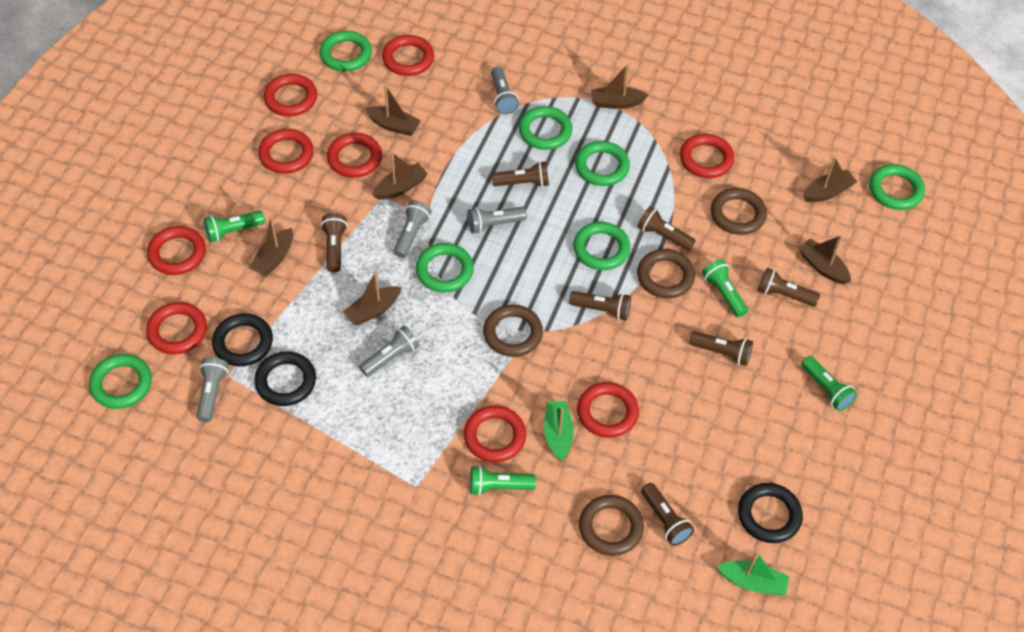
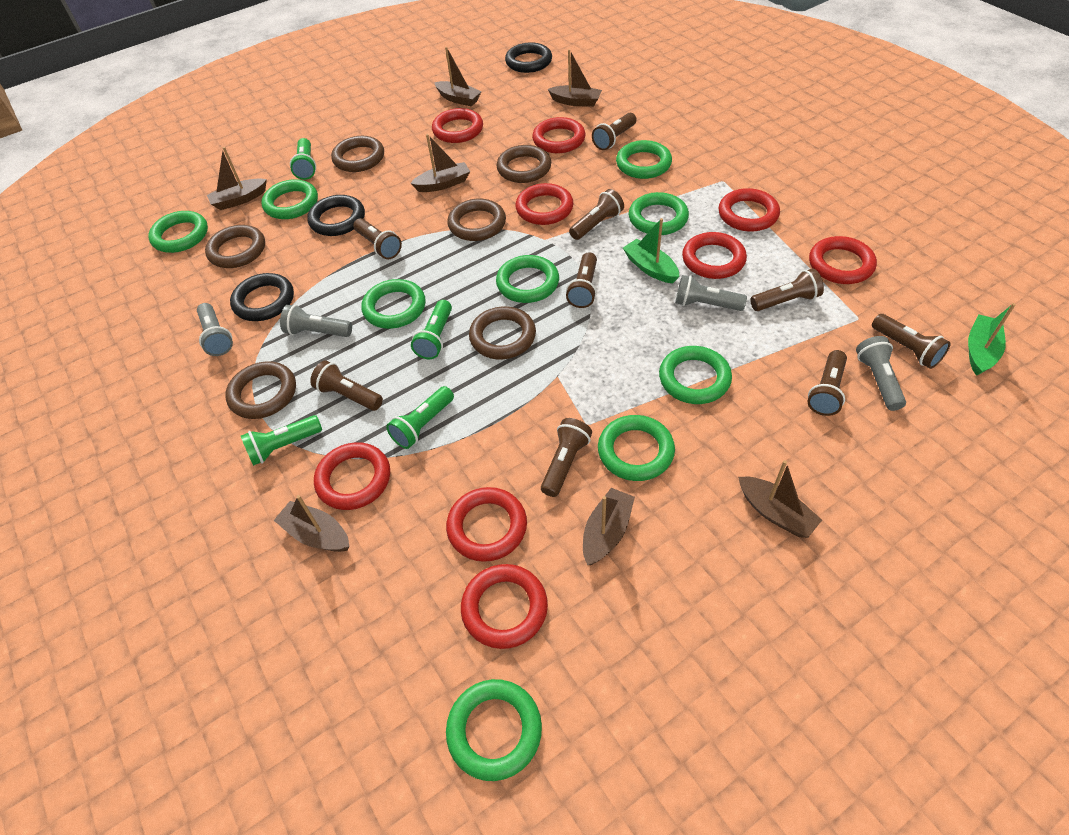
brown flashlight: 7 -> 9
brown ring: 4 -> 6
green ring: 7 -> 9
grey flashlight: 5 -> 4

